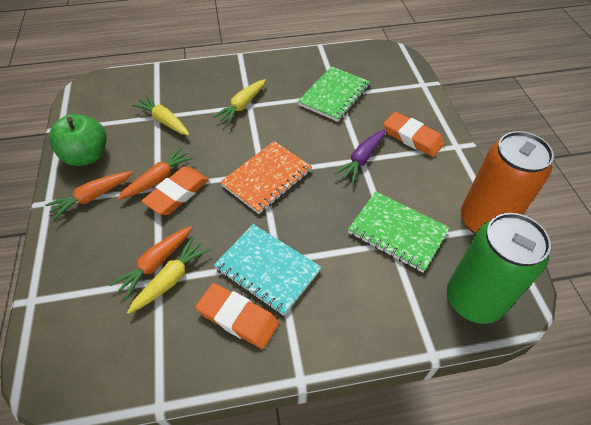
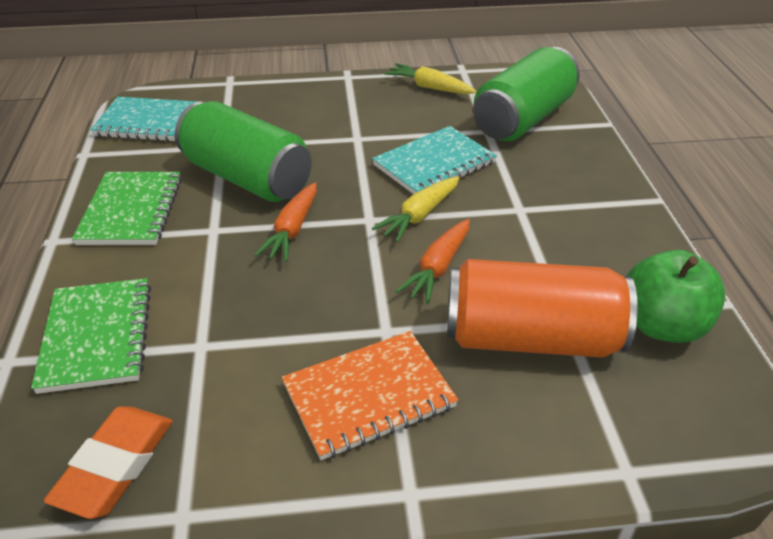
green can: 1 -> 2
orange carrot: 3 -> 2
orange eraser: 3 -> 1
purple carrot: 1 -> 0
turquoise notebook: 1 -> 2
yellow carrot: 3 -> 2

